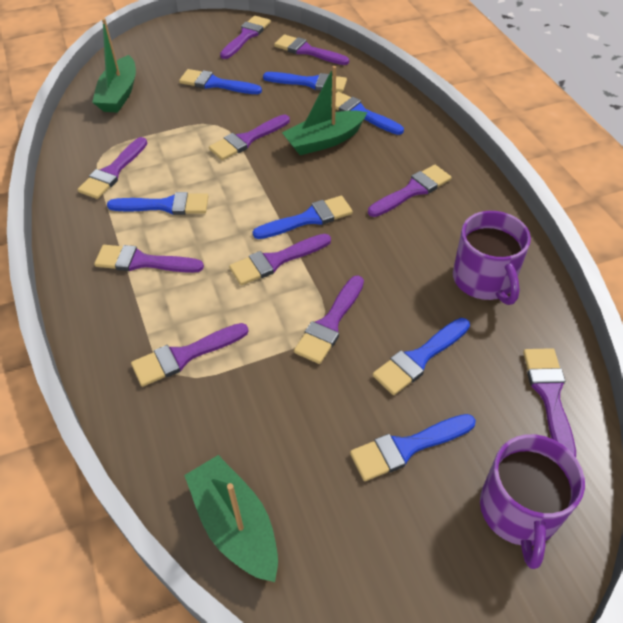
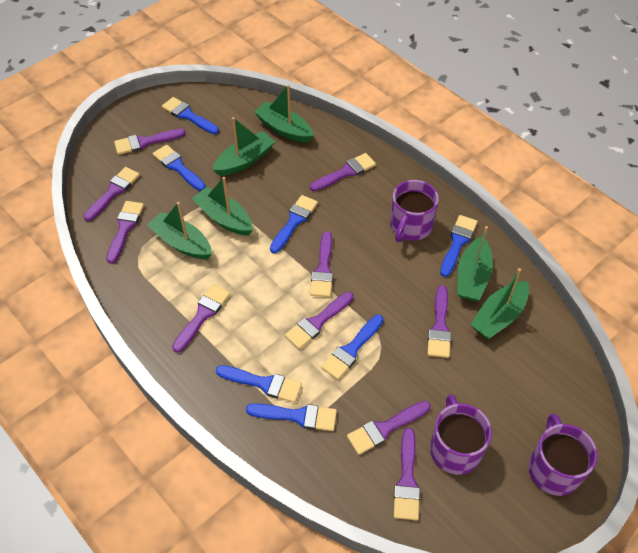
green boat: 3 -> 6
purple mug: 2 -> 3

